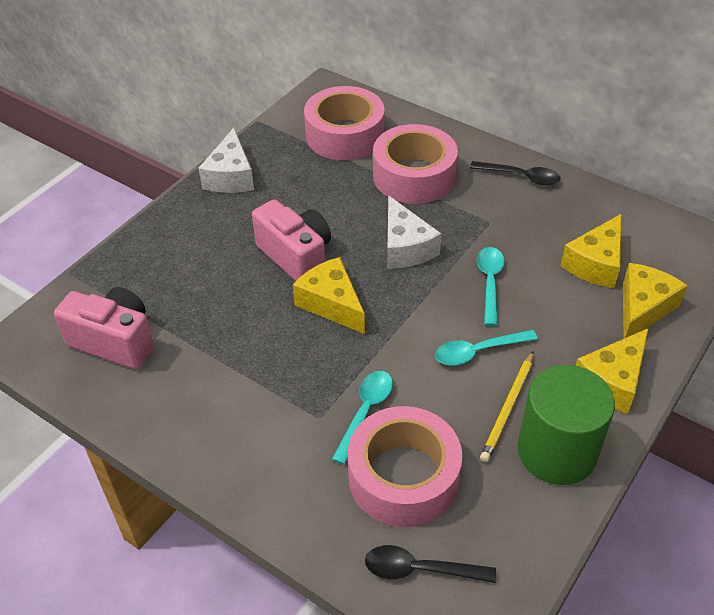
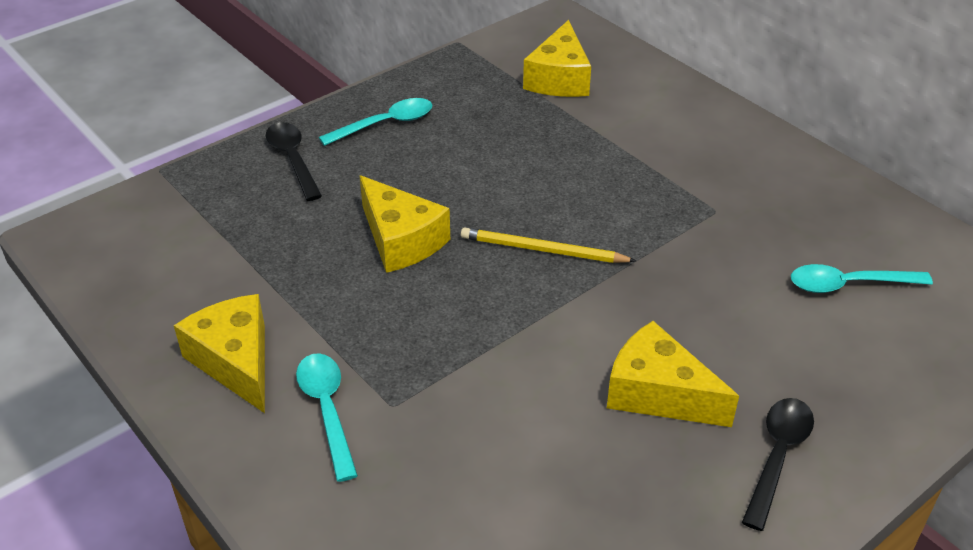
green cylinder: 1 -> 0
pink camera: 2 -> 0
pink tape: 3 -> 0
white cheese: 2 -> 0

